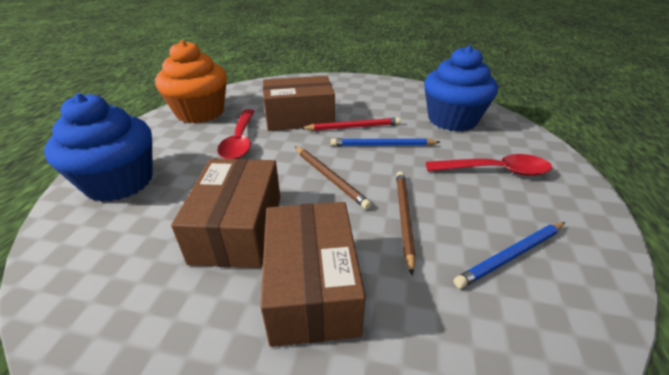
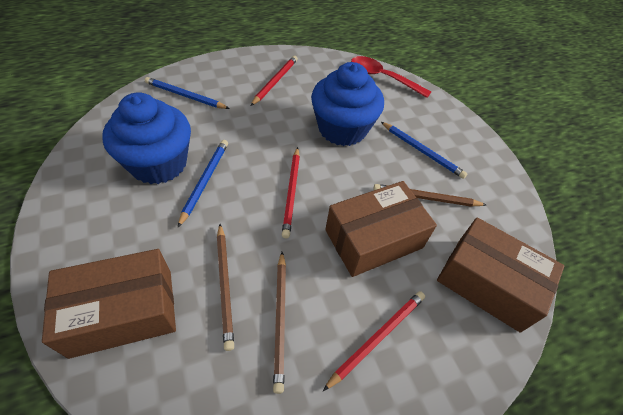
blue pencil: 2 -> 3
brown pencil: 2 -> 3
orange cupcake: 1 -> 0
red pencil: 1 -> 3
red spoon: 2 -> 1

